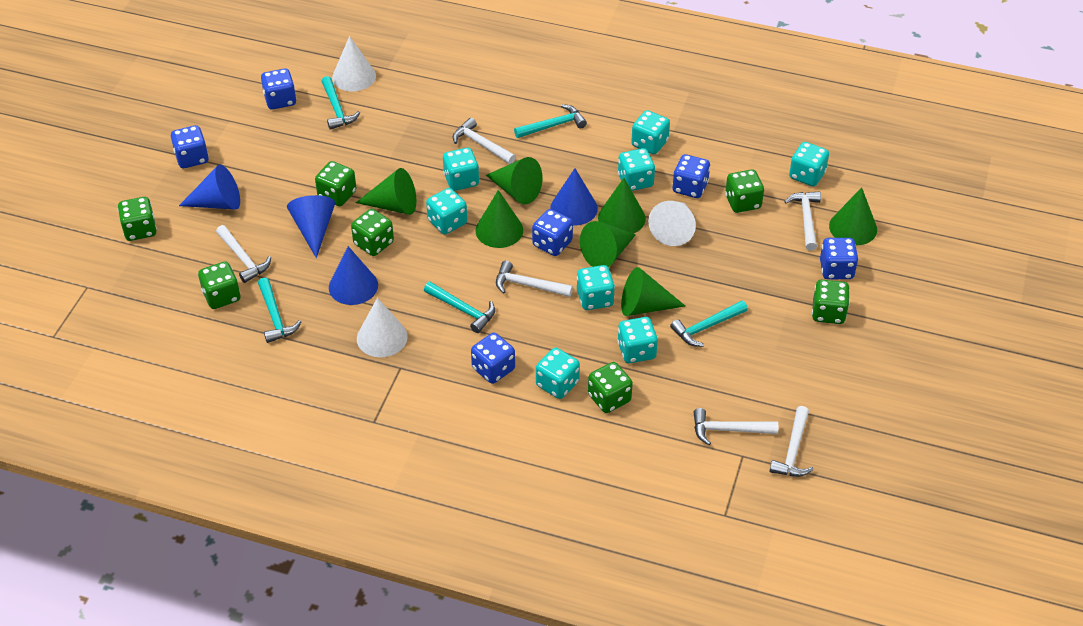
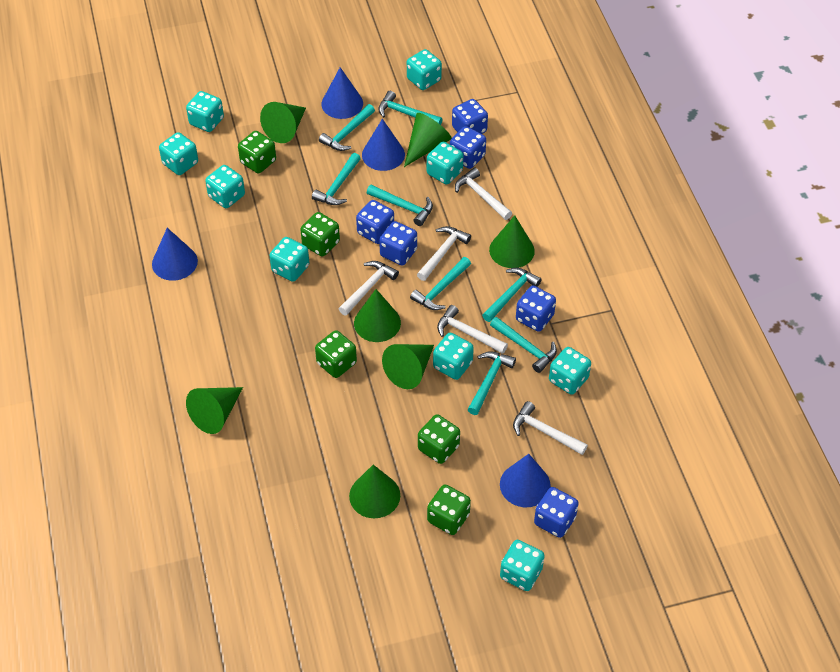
green dice: 7 -> 5
turquoise dice: 8 -> 9
turquoise hammer: 5 -> 8
white cone: 3 -> 0
white hammer: 6 -> 5

